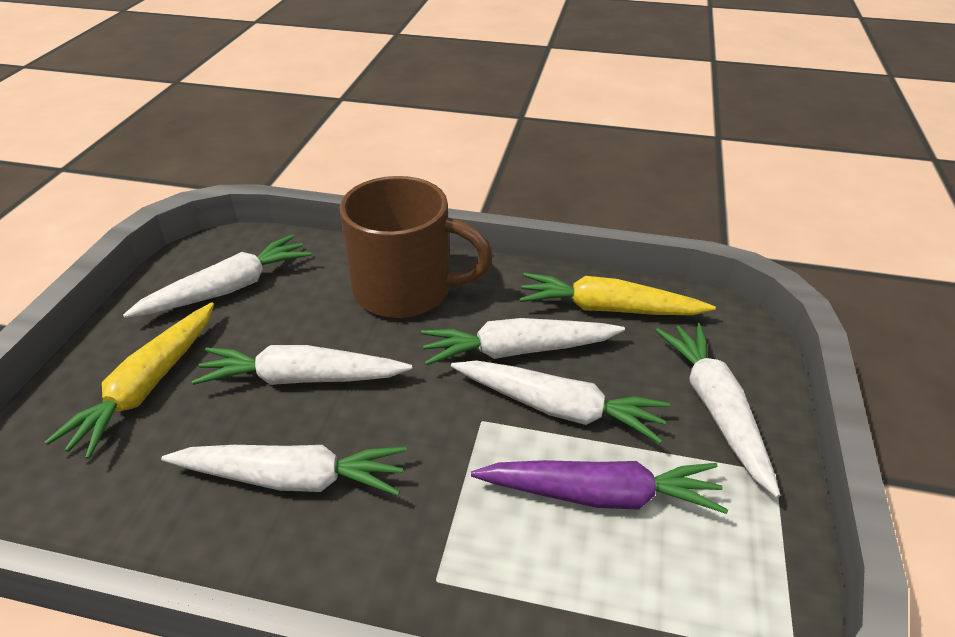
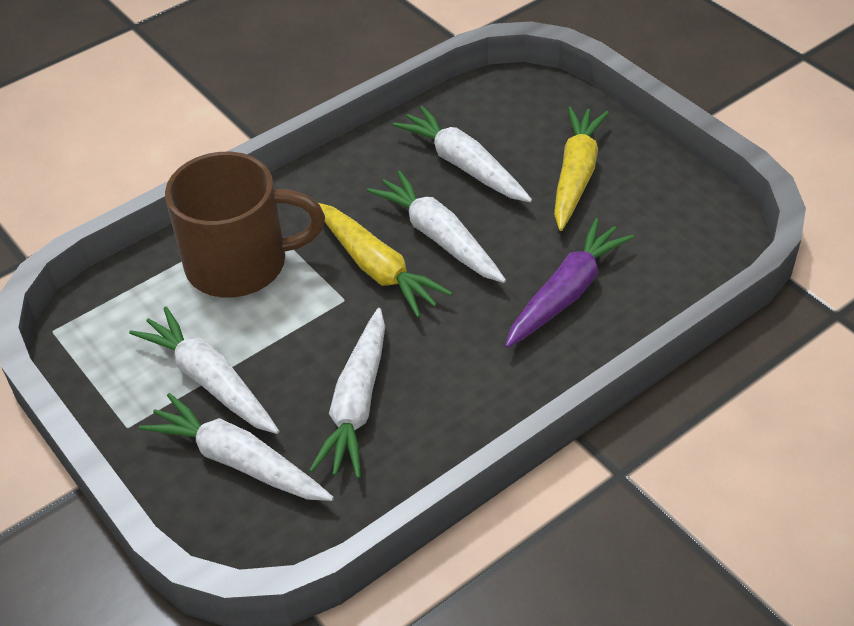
white carrot: 6 -> 5

